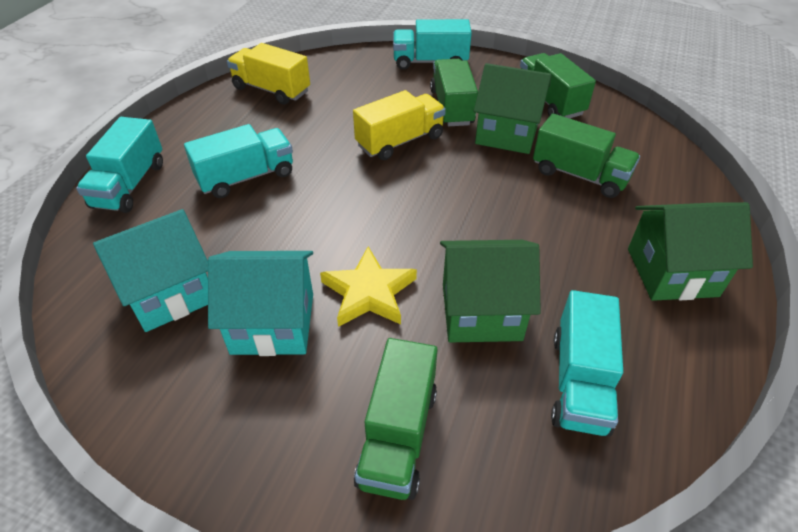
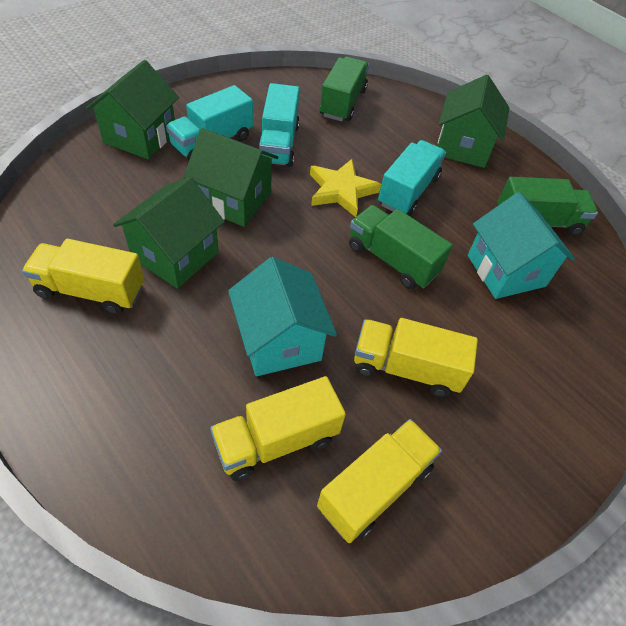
green house: 3 -> 4
green truck: 4 -> 3
turquoise truck: 4 -> 3
yellow truck: 2 -> 4

